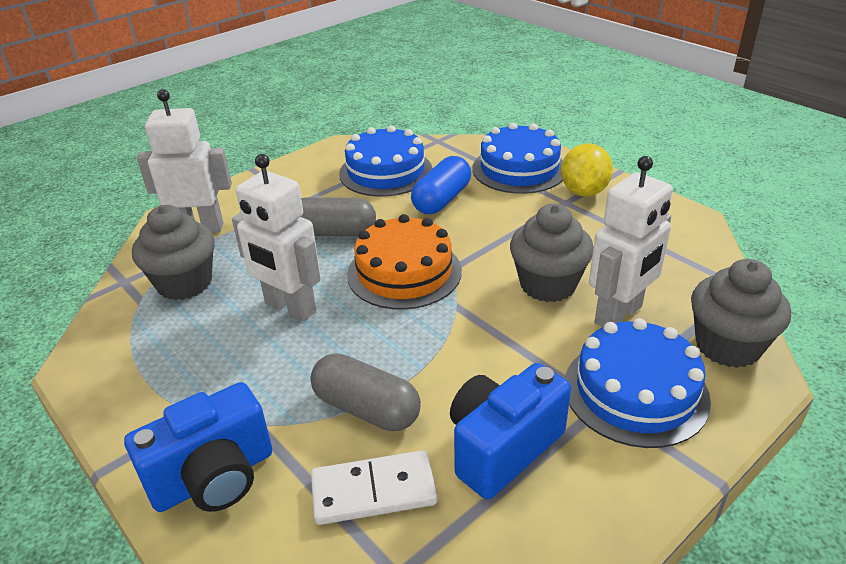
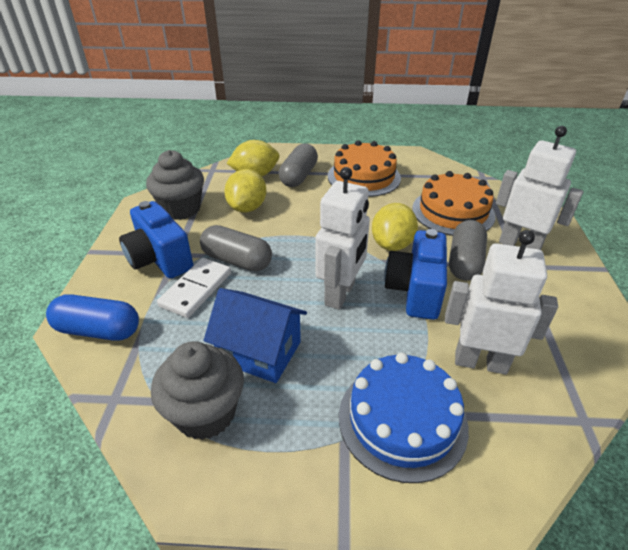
blue cake: 3 -> 1
blue house: 0 -> 1
grey capsule: 2 -> 3
grey cupcake: 3 -> 2
orange cake: 1 -> 2
yellow lemon: 1 -> 3

